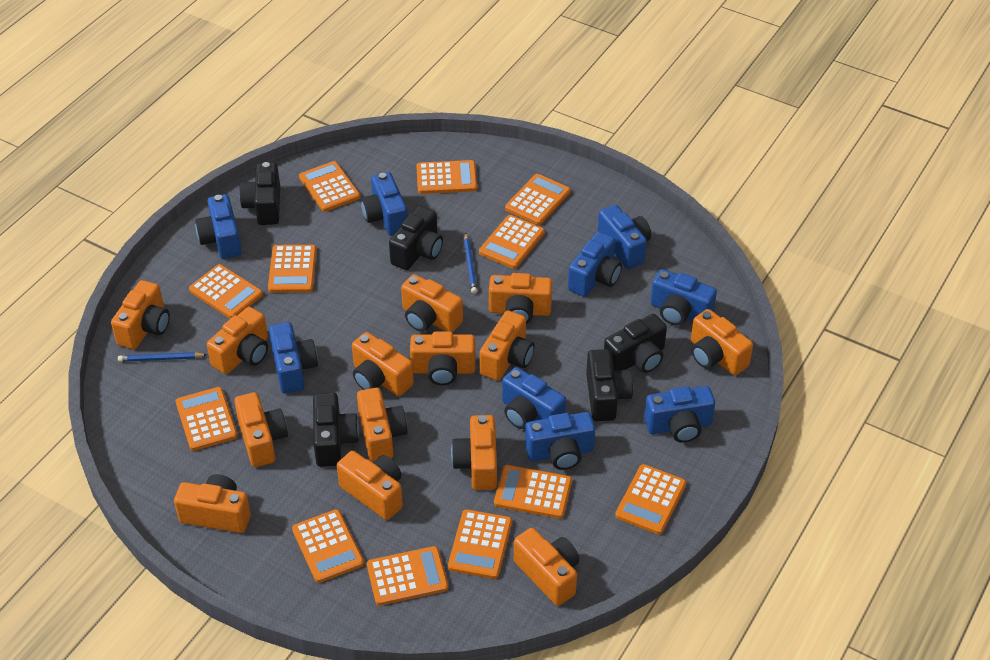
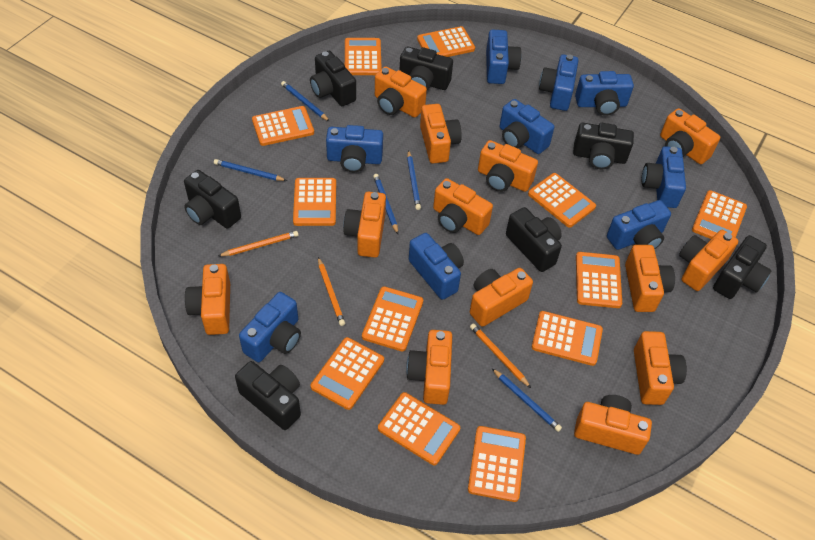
black camera: 5 -> 7
blue pencil: 2 -> 5
orange camera: 14 -> 13
orange pencil: 0 -> 3

